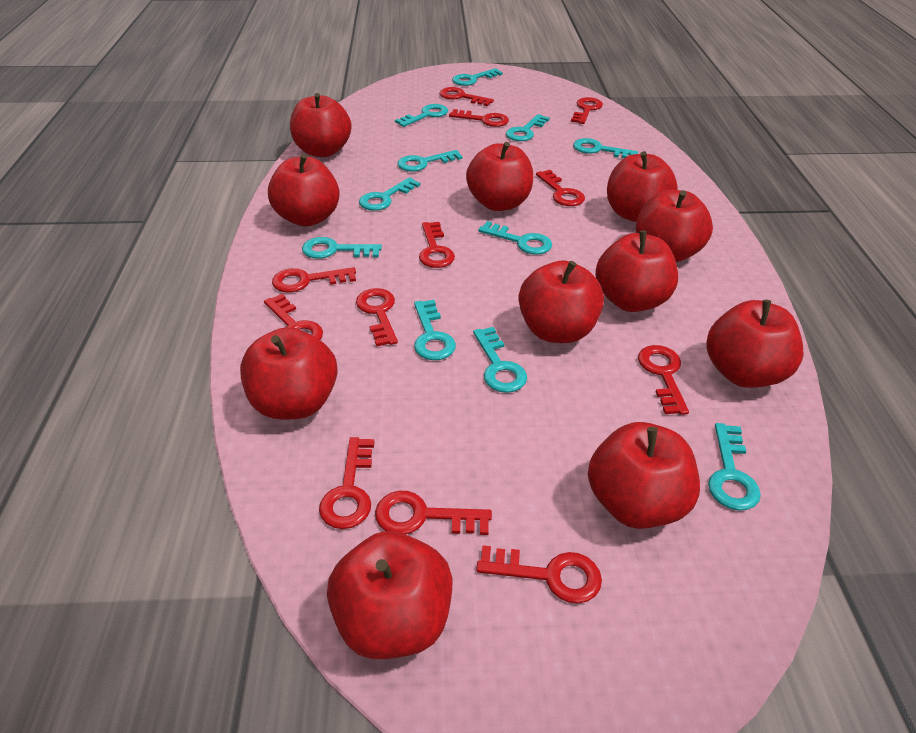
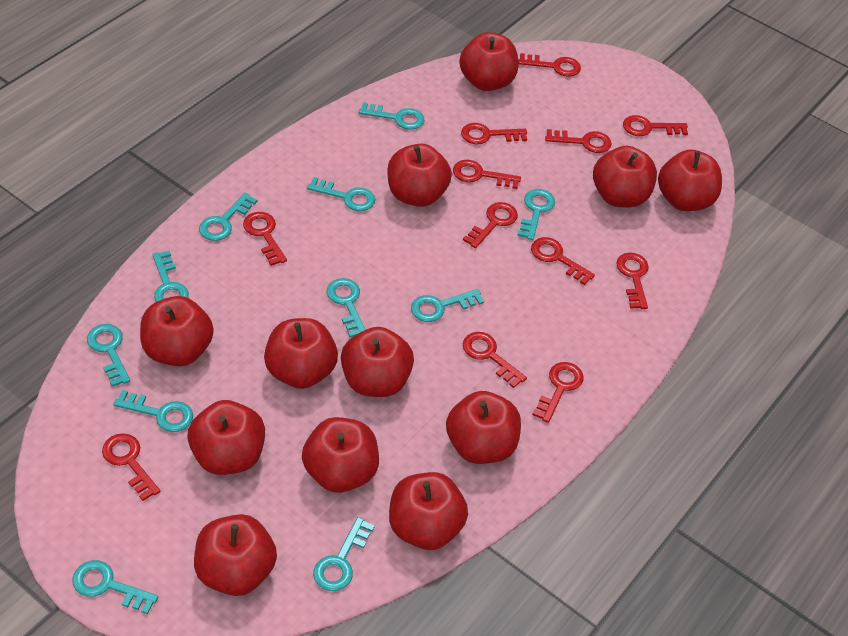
red apple: 11 -> 12

